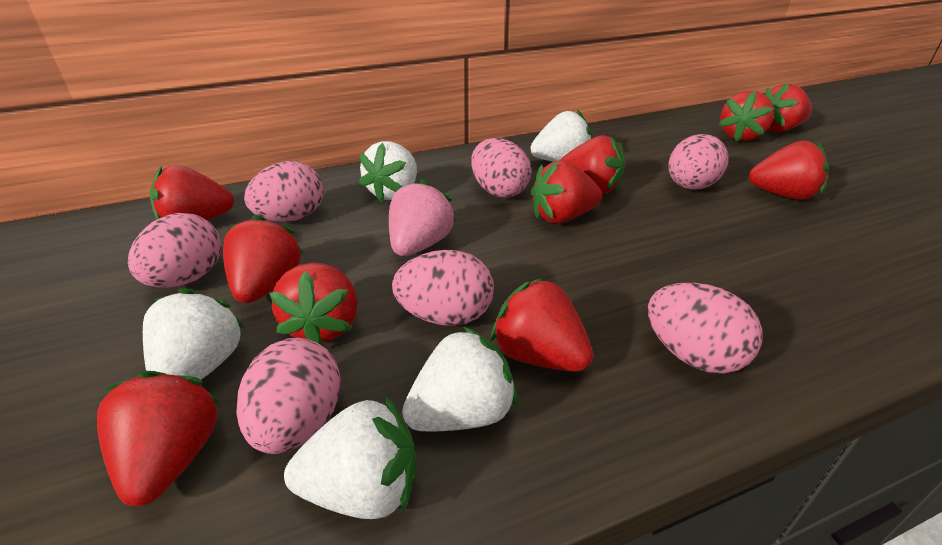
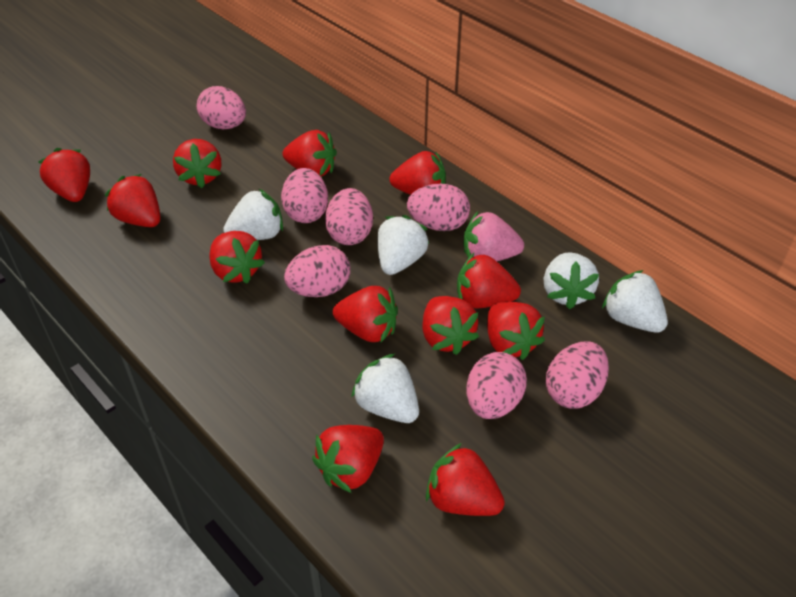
red strawberry: 10 -> 12

